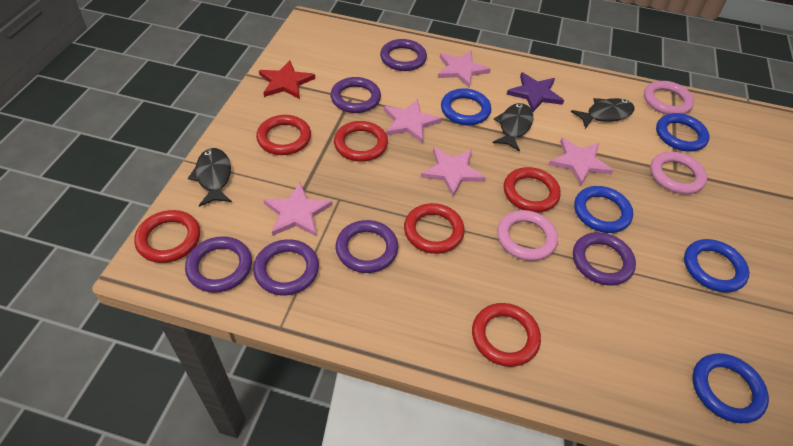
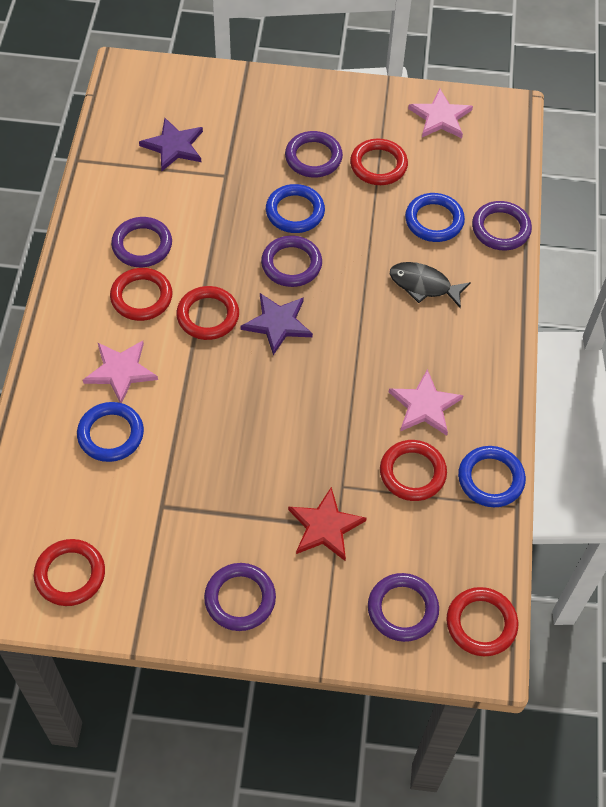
black fish: 3 -> 1
blue ring: 5 -> 4
pink ring: 3 -> 0
pink star: 5 -> 3
purple star: 1 -> 2

